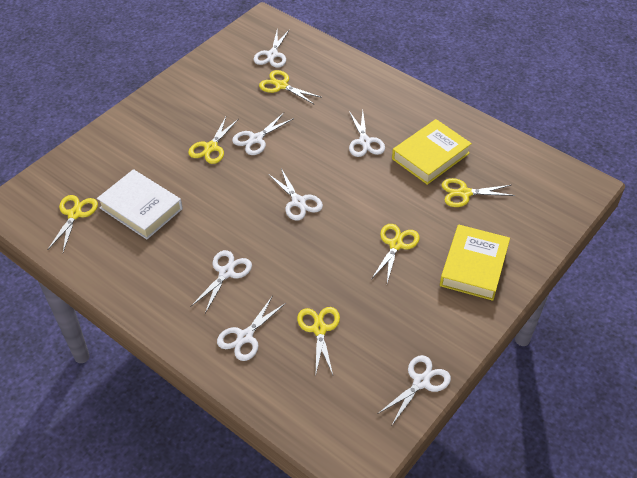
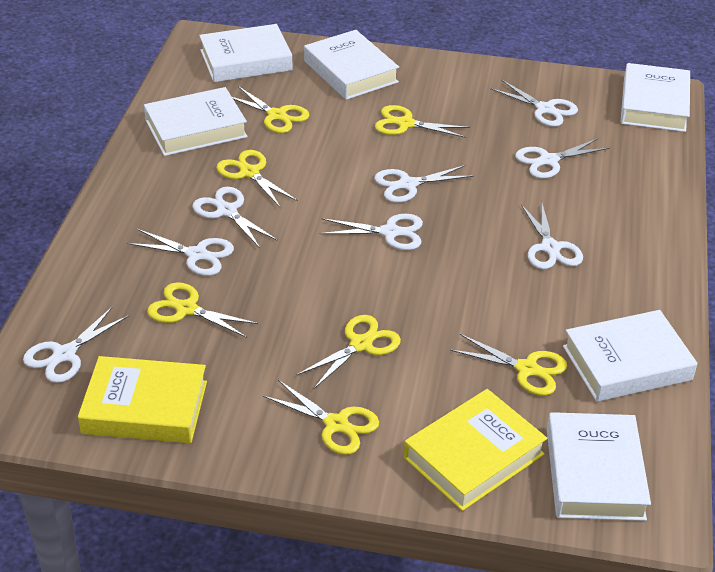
white book: 1 -> 6
white scissors: 7 -> 8
yellow scissors: 6 -> 7

